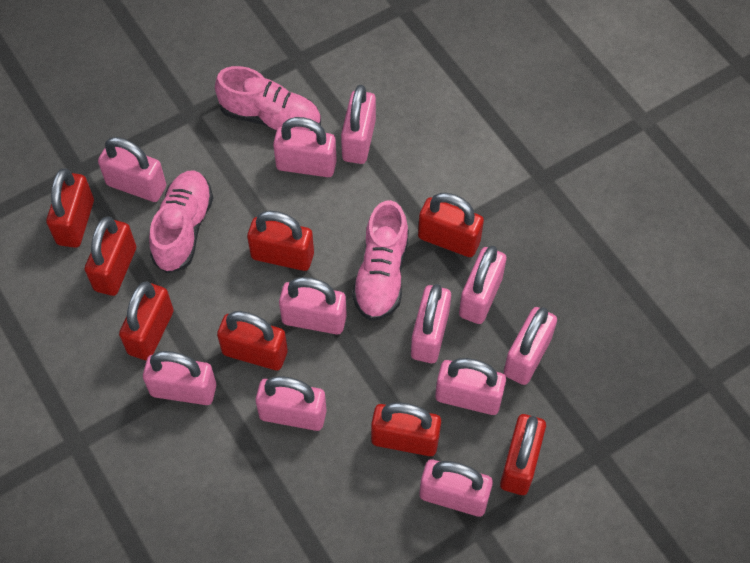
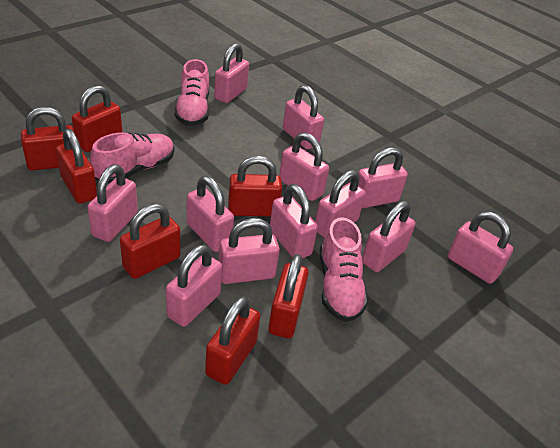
pink padlock: 11 -> 12
red padlock: 8 -> 7

